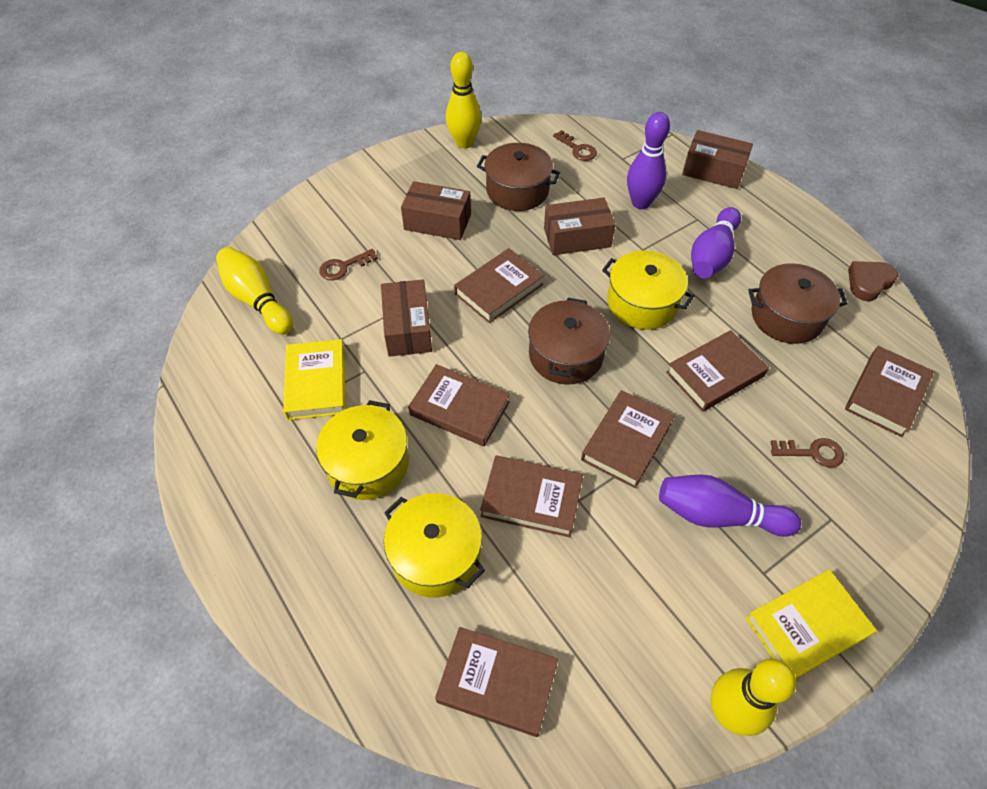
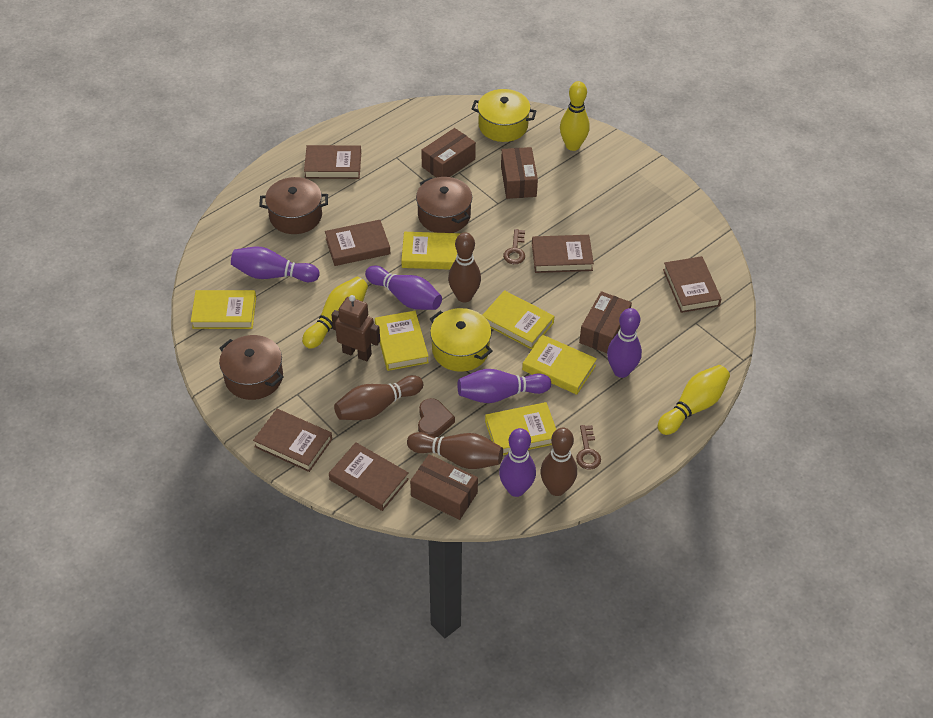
brown book: 7 -> 6
brown bowling pin: 0 -> 4
brown key: 3 -> 2
brown robot: 0 -> 1
purple bowling pin: 3 -> 5
yellow book: 2 -> 6
yellow pot: 3 -> 2

